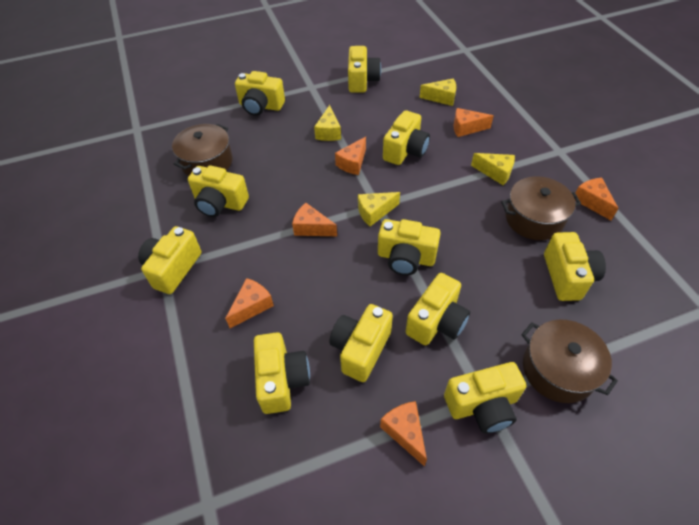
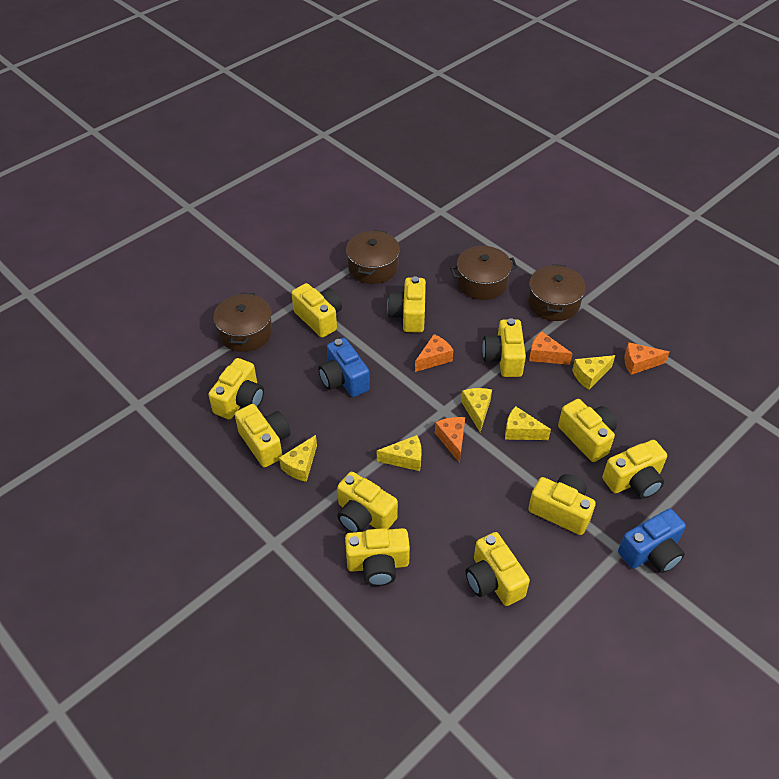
blue camera: 0 -> 2
brown pot: 3 -> 4
orange cheese: 6 -> 4
yellow cheese: 4 -> 5

